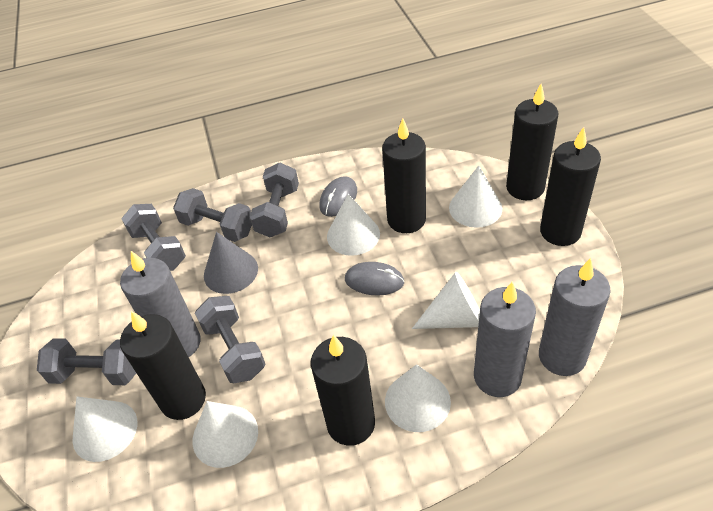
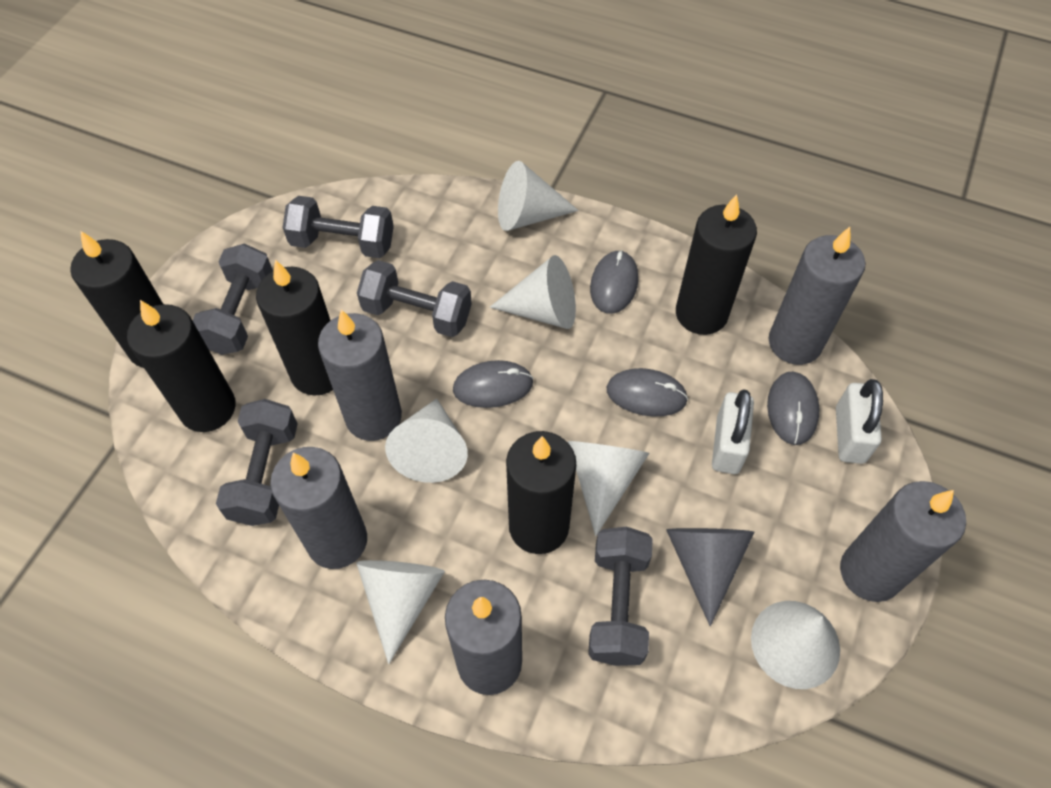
grey candle: 3 -> 5
grey mouse: 2 -> 4
white padlock: 0 -> 2

